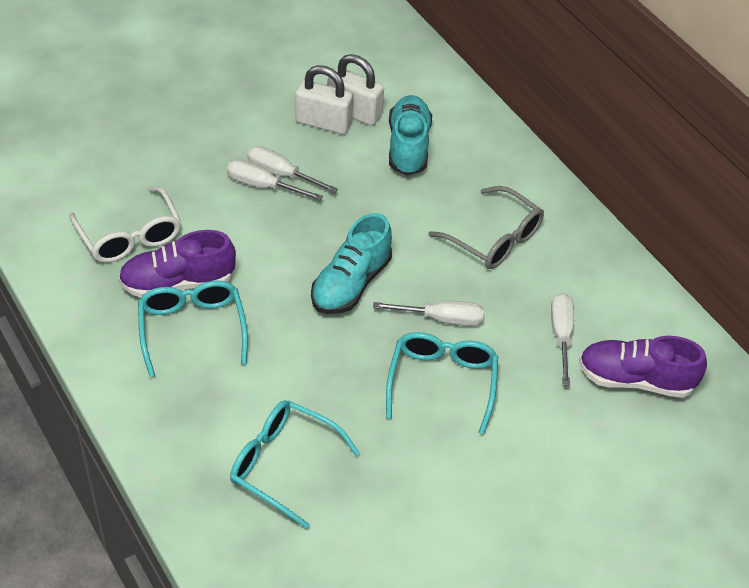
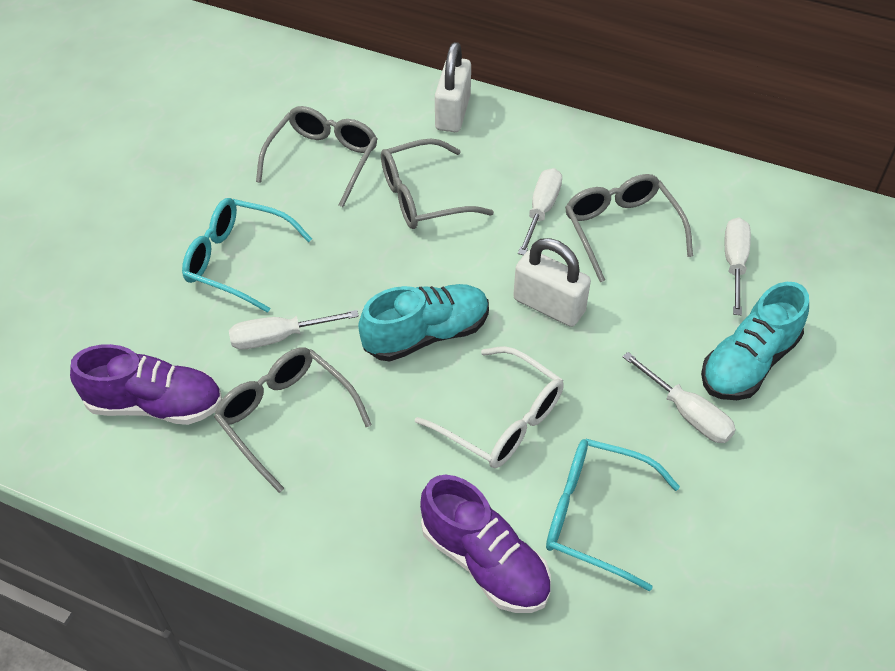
grey glasses: 1 -> 4
turquoise glasses: 3 -> 2

